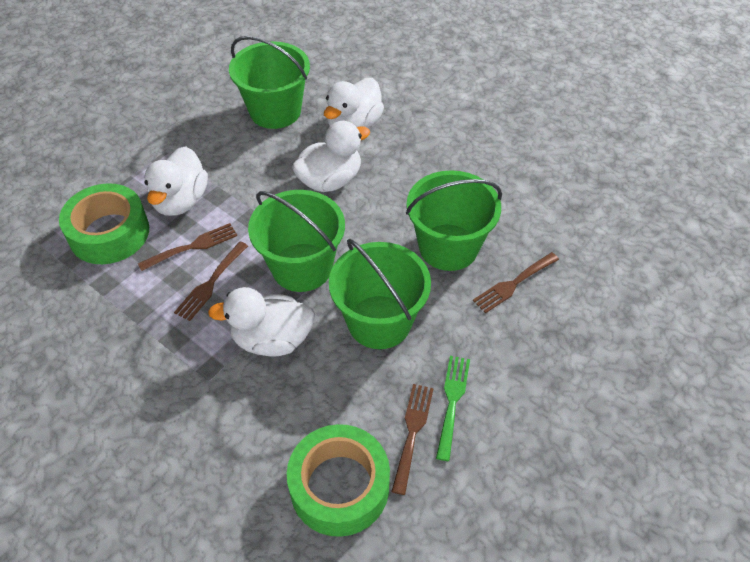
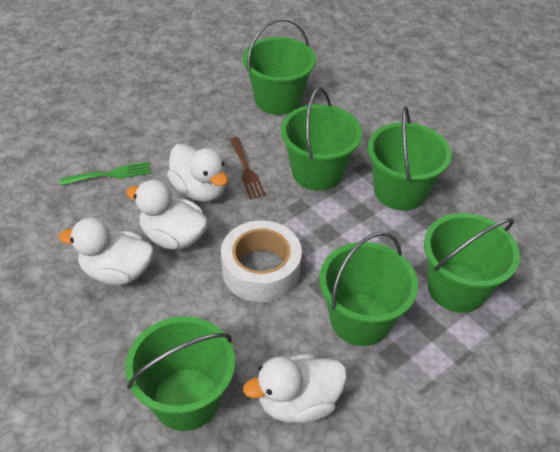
brown fork: 4 -> 1
green bucket: 4 -> 6
green tape: 2 -> 0
white tape: 0 -> 1

